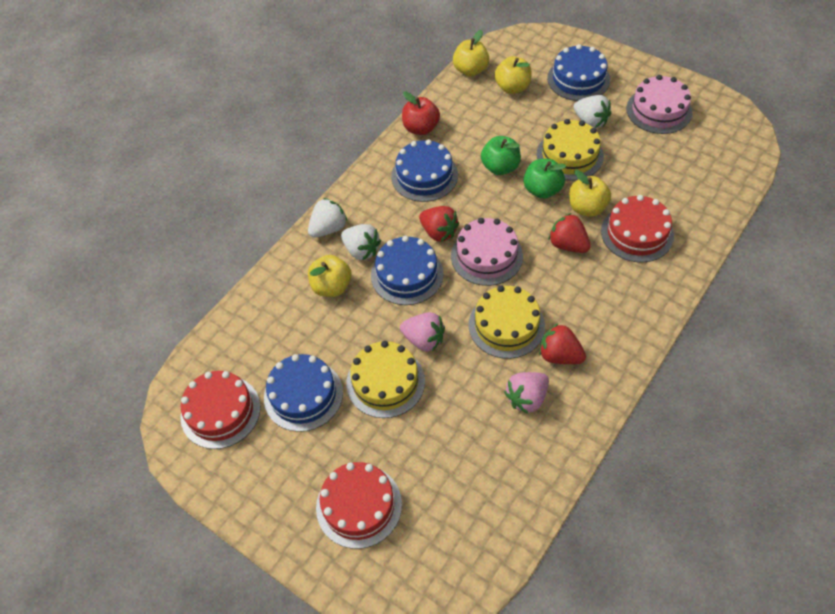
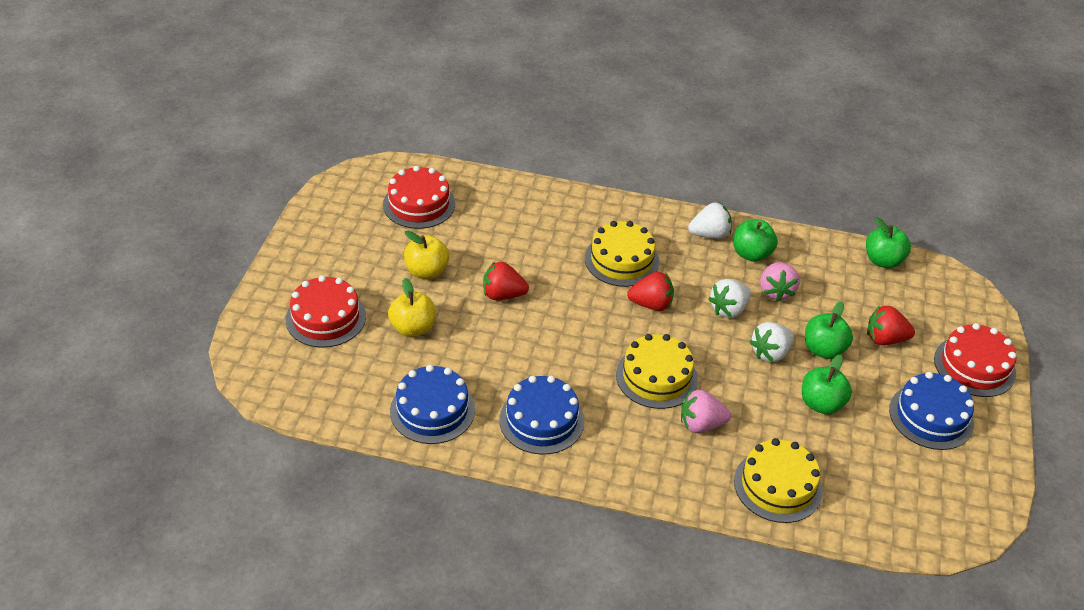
blue cake: 4 -> 3
green apple: 2 -> 4
pink cake: 2 -> 0
red apple: 1 -> 0
yellow apple: 4 -> 2

